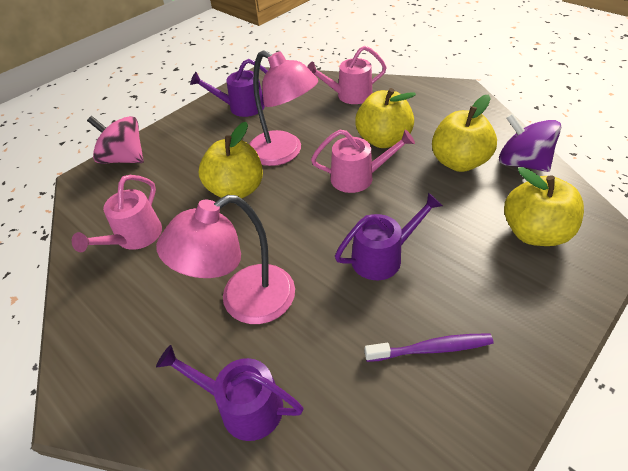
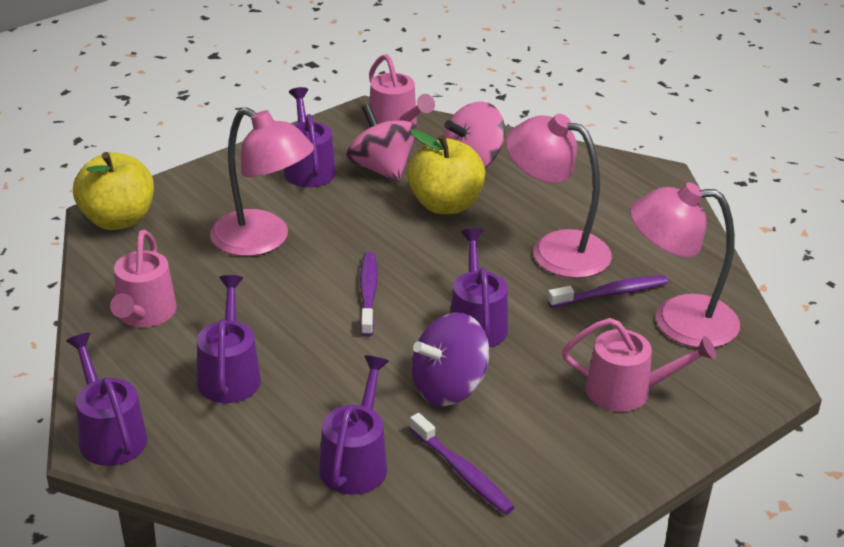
pink lamp: 2 -> 3
pink spinning top: 1 -> 2
purple toothbrush: 1 -> 3
purple watering can: 3 -> 5
yellow apple: 4 -> 2

